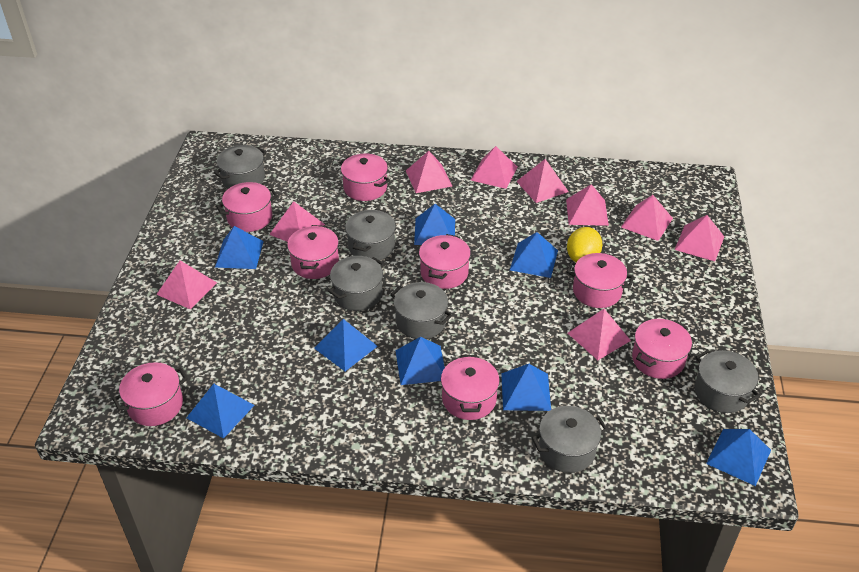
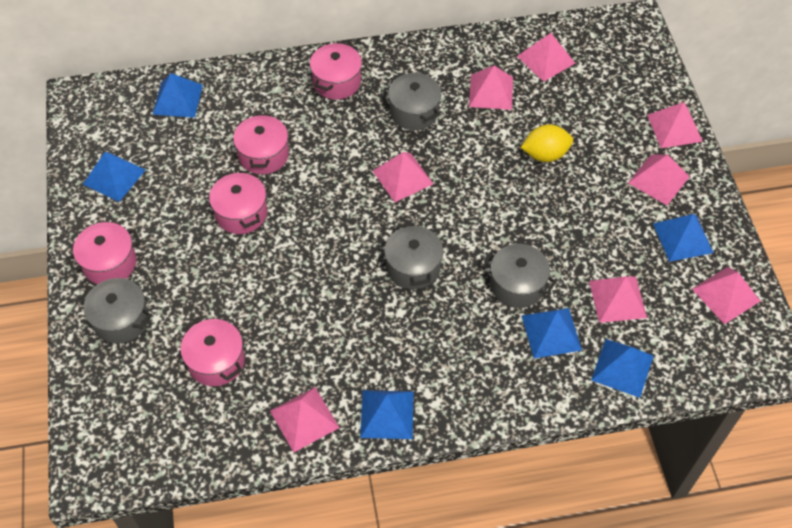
blue pyramid: 8 -> 6
grey pot: 6 -> 4
pink pot: 8 -> 5
pink pyramid: 9 -> 8

